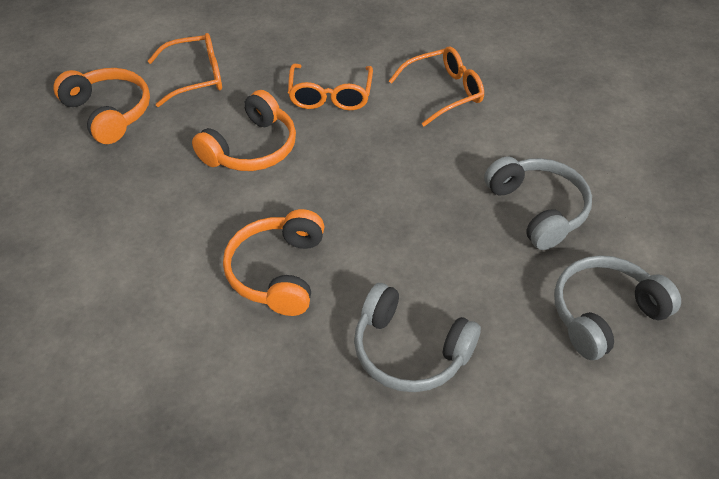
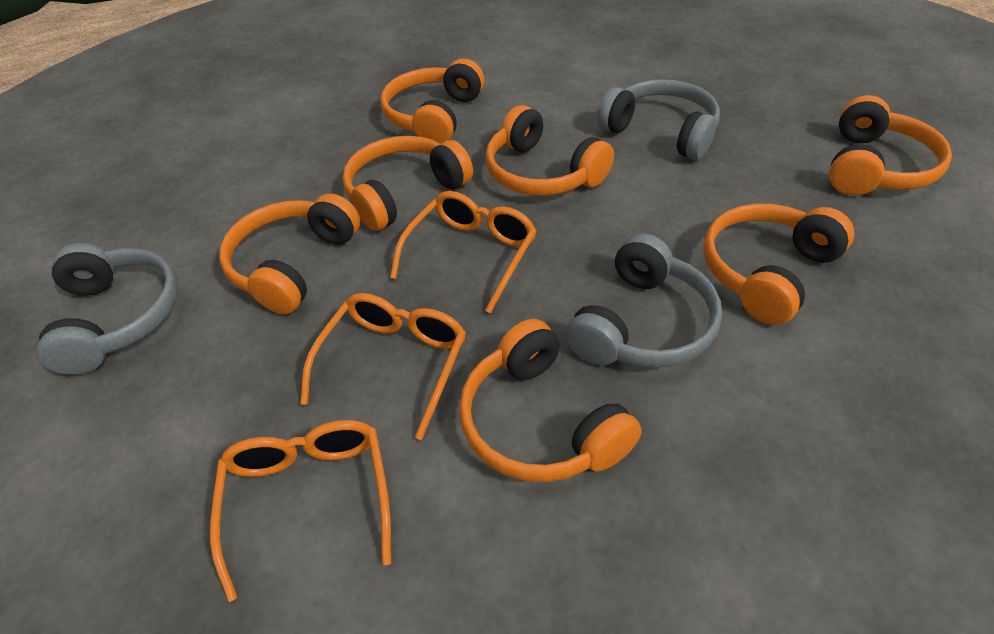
orange headphones: 3 -> 7

